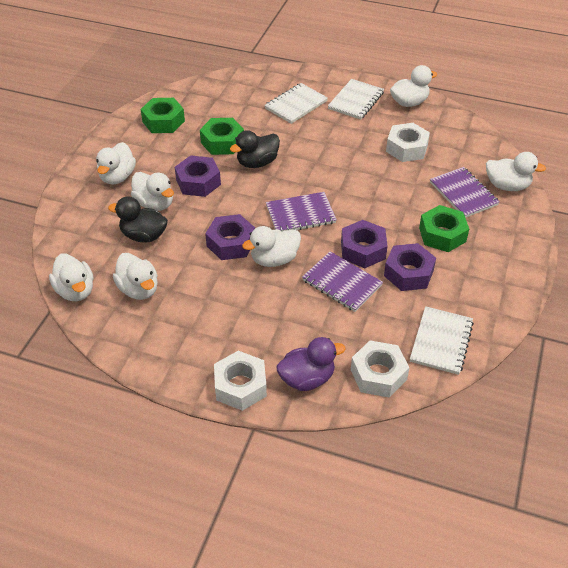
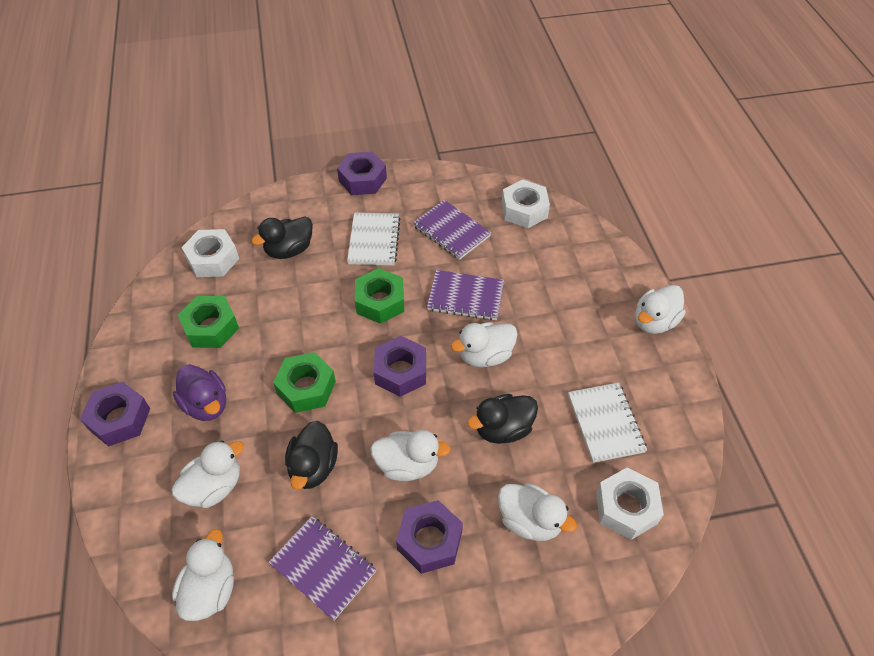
black duck: 2 -> 3
white duck: 7 -> 6
white notebook: 3 -> 2

